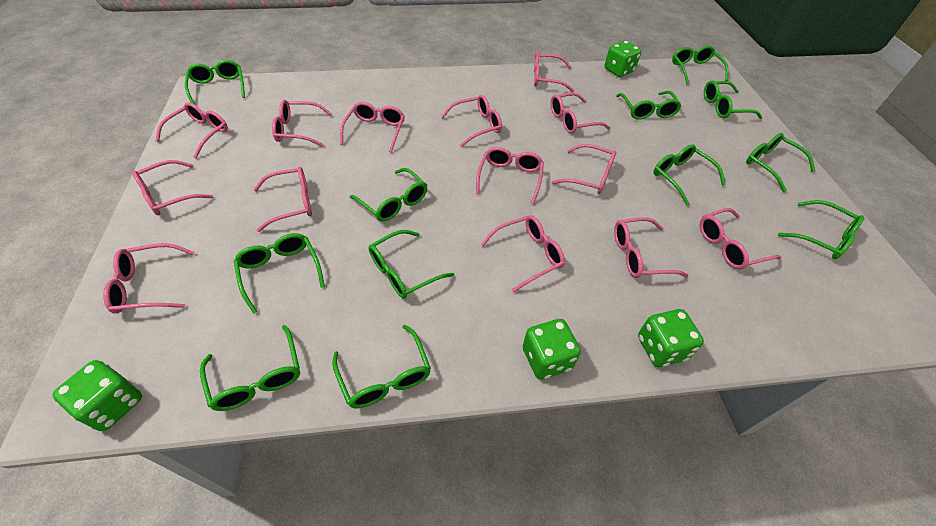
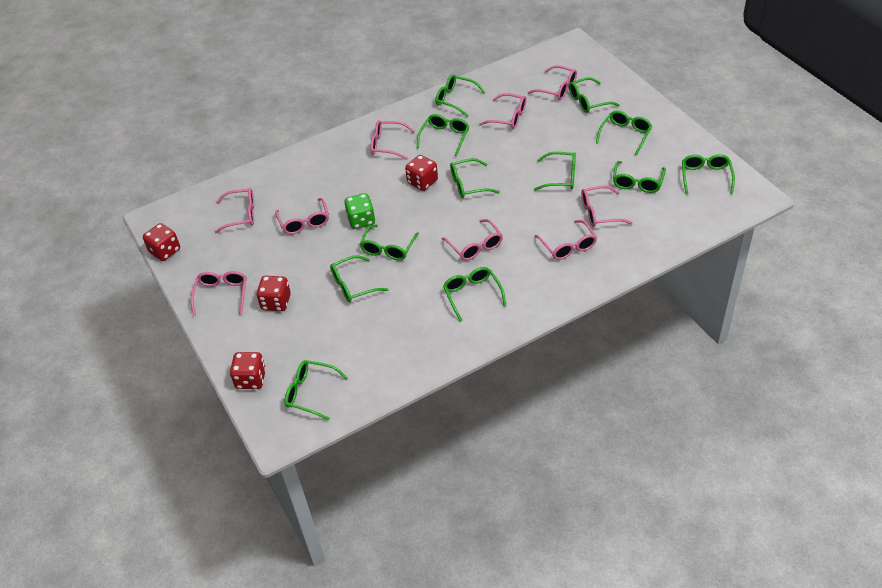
green dice: 4 -> 1
pink glasses: 14 -> 9
red dice: 0 -> 4

